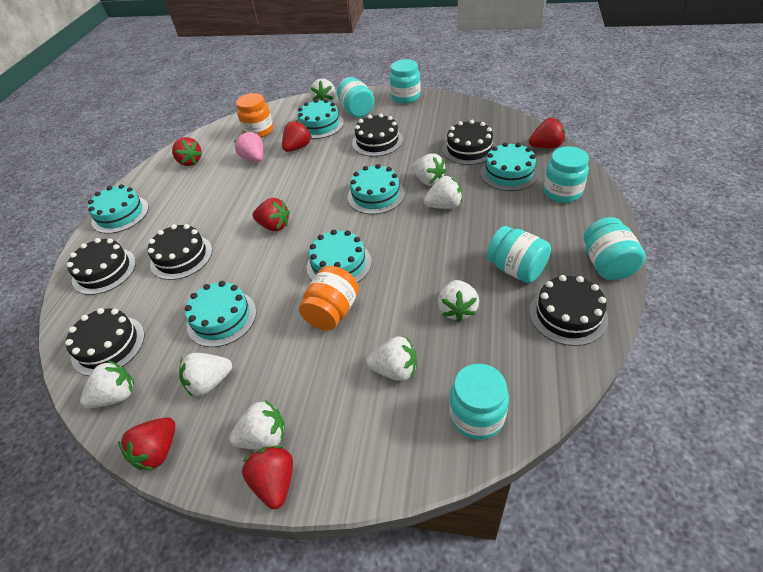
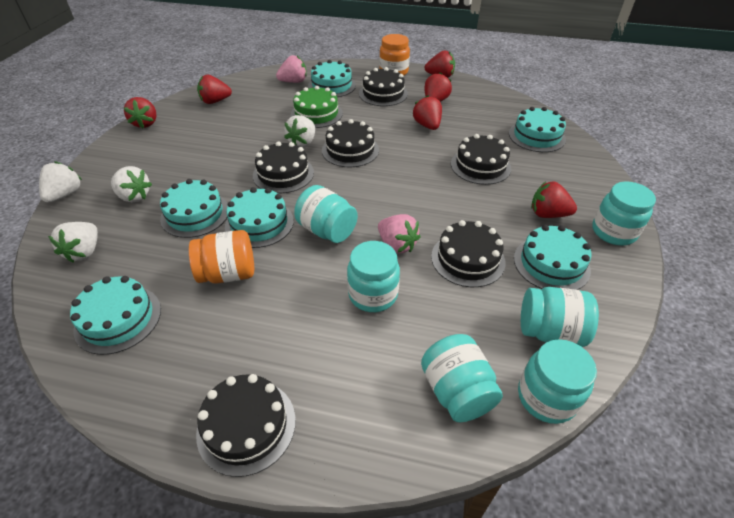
green cake: 0 -> 1
pink strawberry: 1 -> 2
white strawberry: 8 -> 4

